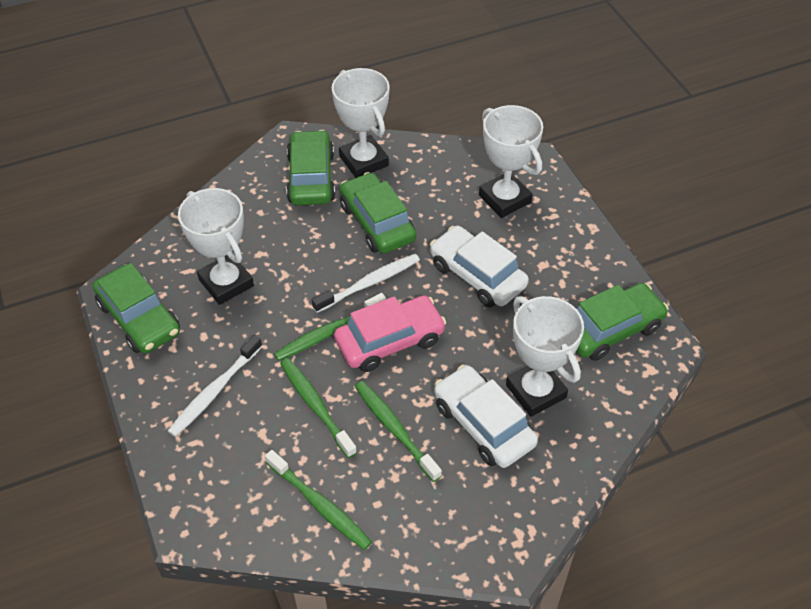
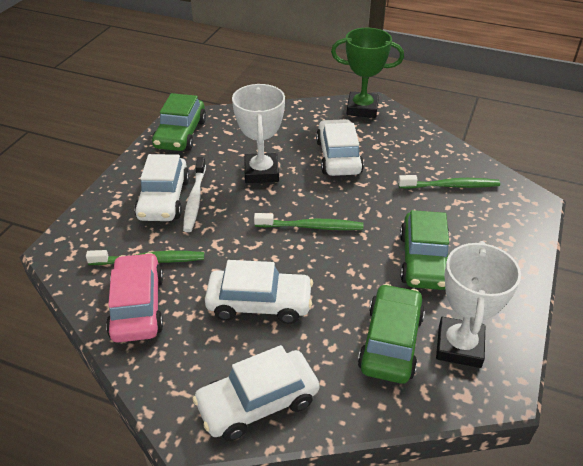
green car: 4 -> 3
green toothbrush: 4 -> 3
green trophy: 0 -> 1
white car: 2 -> 4
white toothbrush: 2 -> 1
white trophy: 4 -> 2

